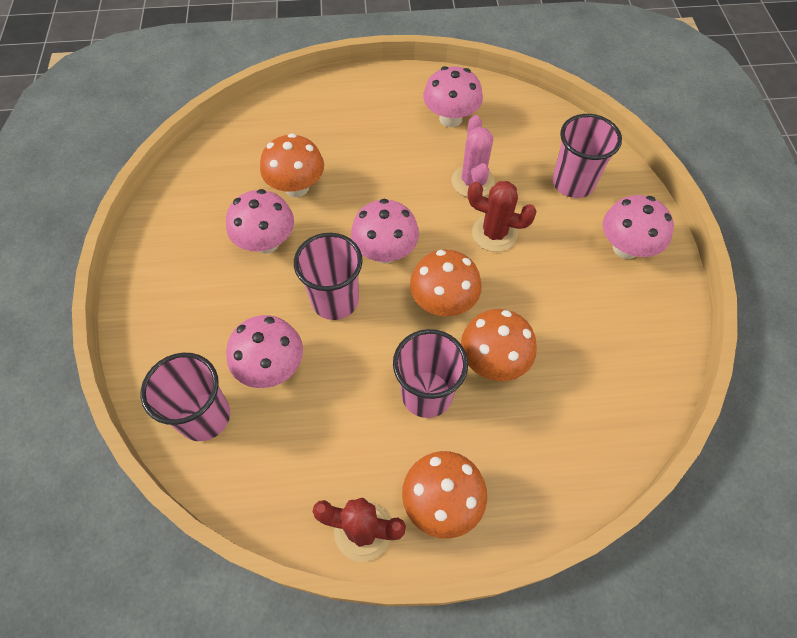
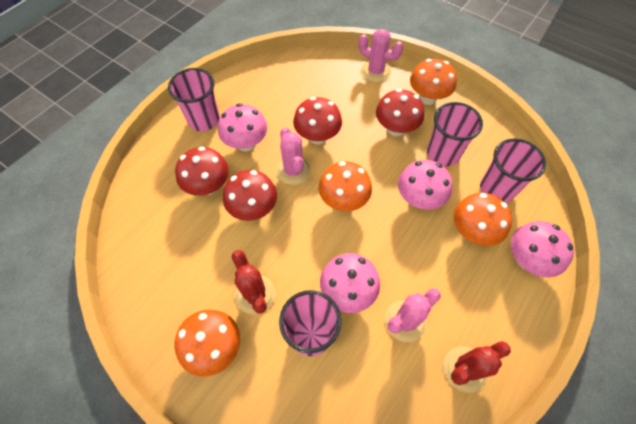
pink cactus: 1 -> 3
pink mushroom: 5 -> 4
red mushroom: 0 -> 4

